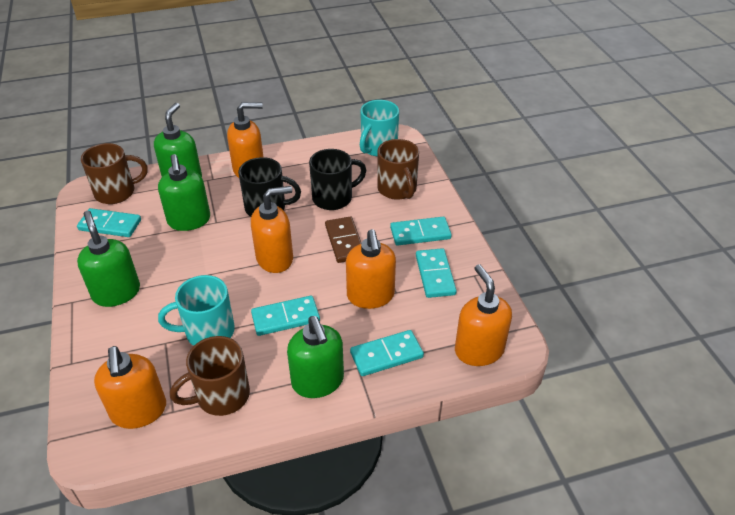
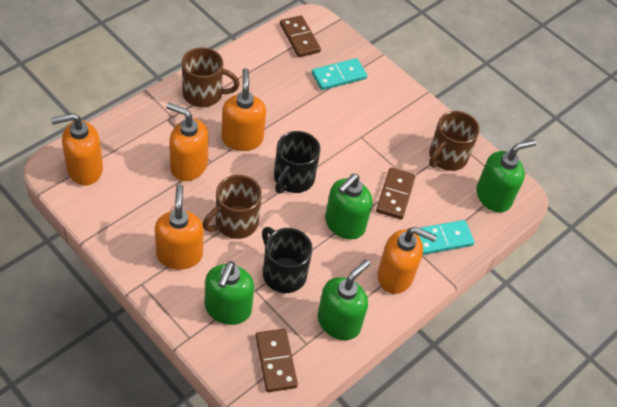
brown domino: 1 -> 3
turquoise domino: 5 -> 2
turquoise mug: 2 -> 0

